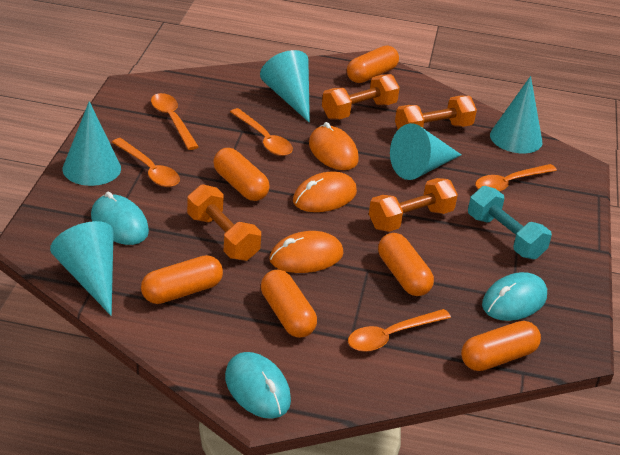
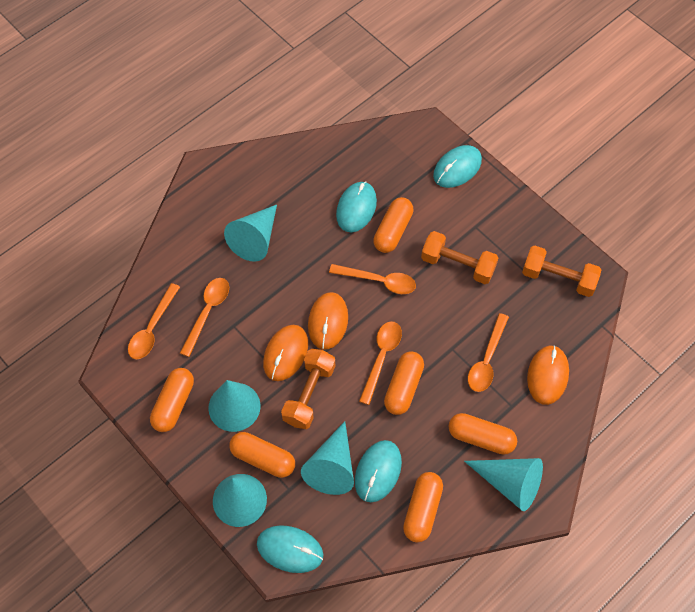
orange dumbbell: 4 -> 3
turquoise dumbbell: 1 -> 0
turquoise mouse: 3 -> 4

